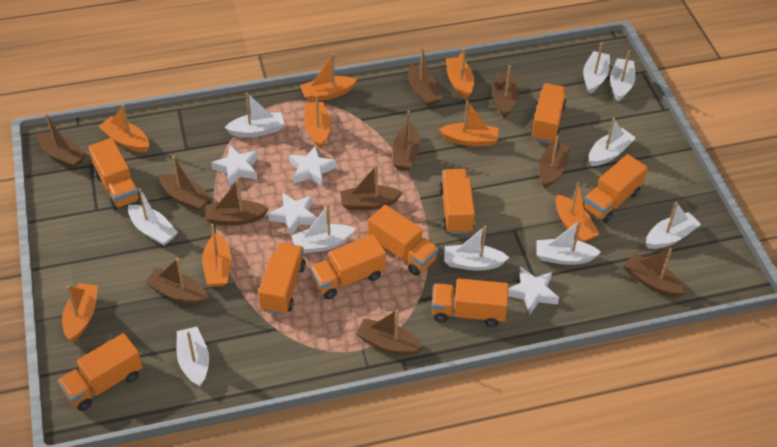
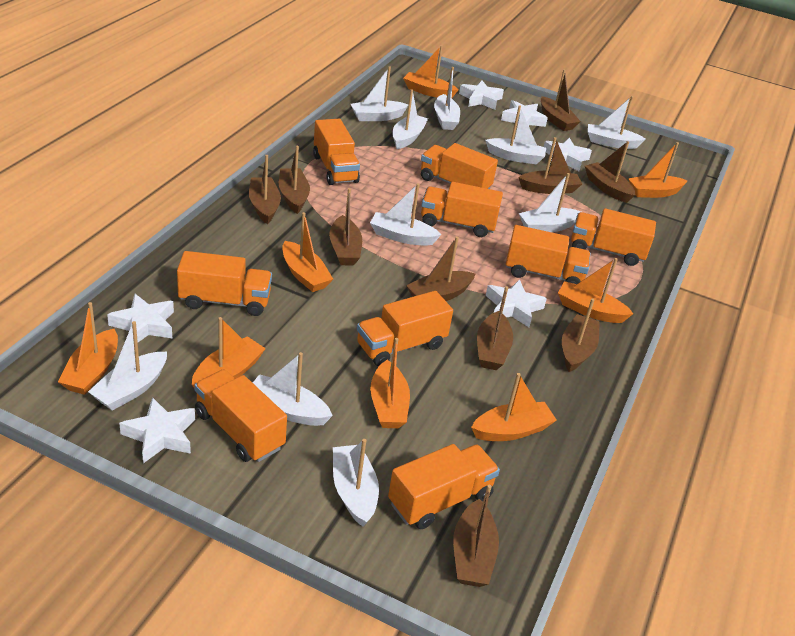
brown boat: 11 -> 10
white star: 4 -> 6

